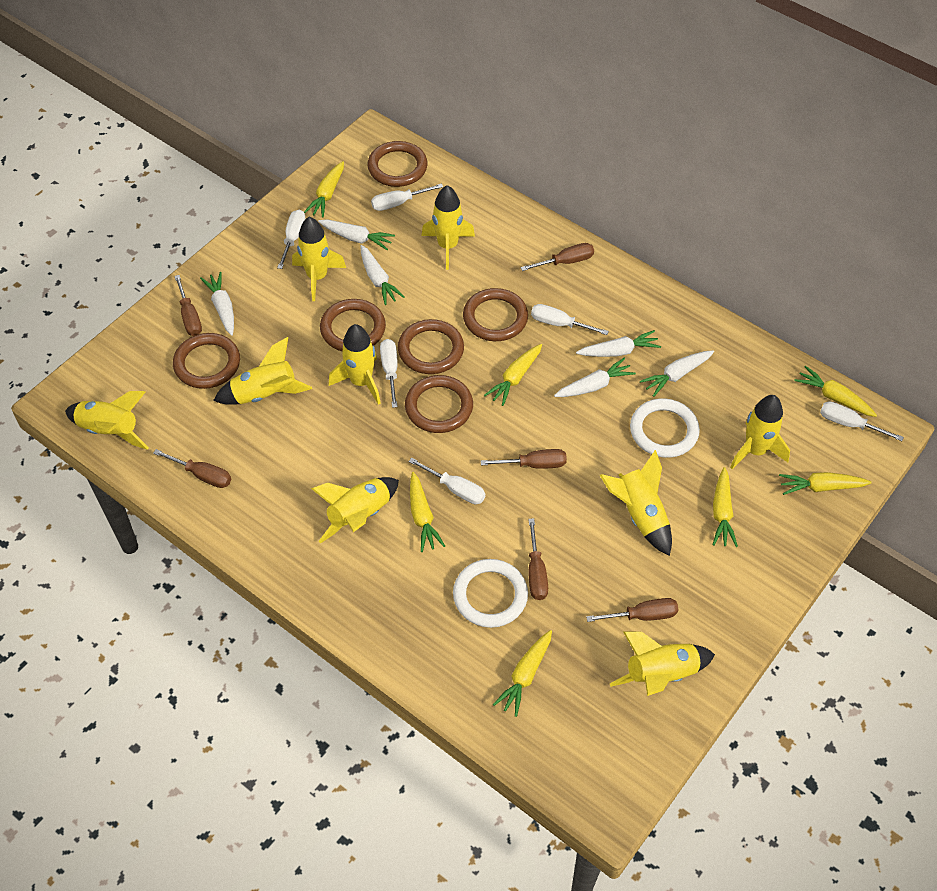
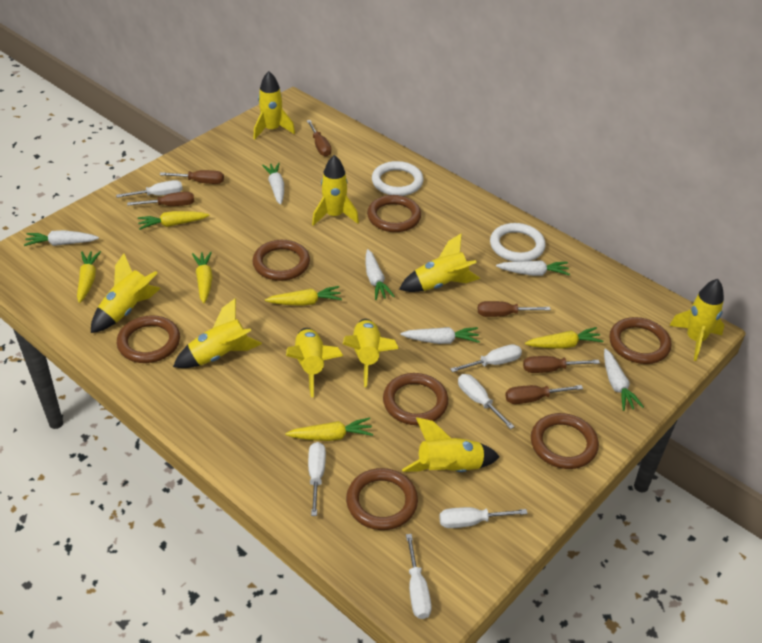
brown ring: 6 -> 7
yellow carrot: 7 -> 6

